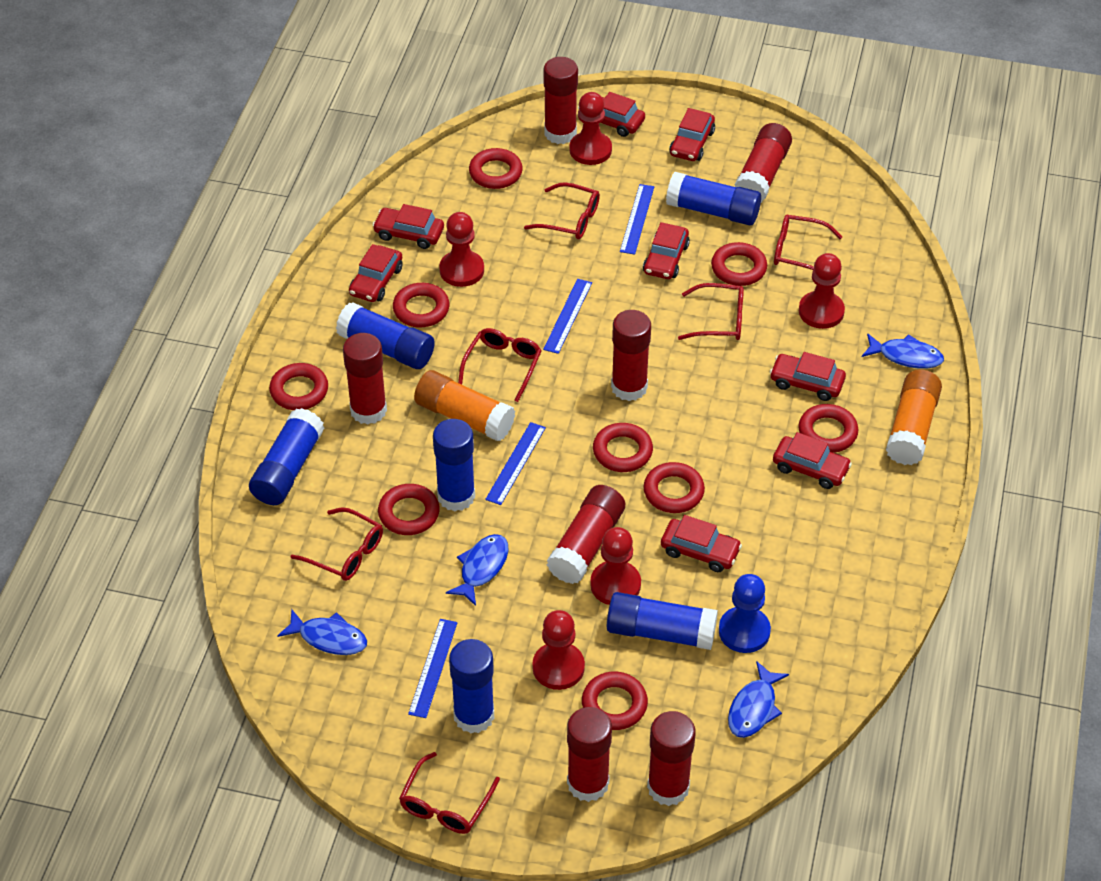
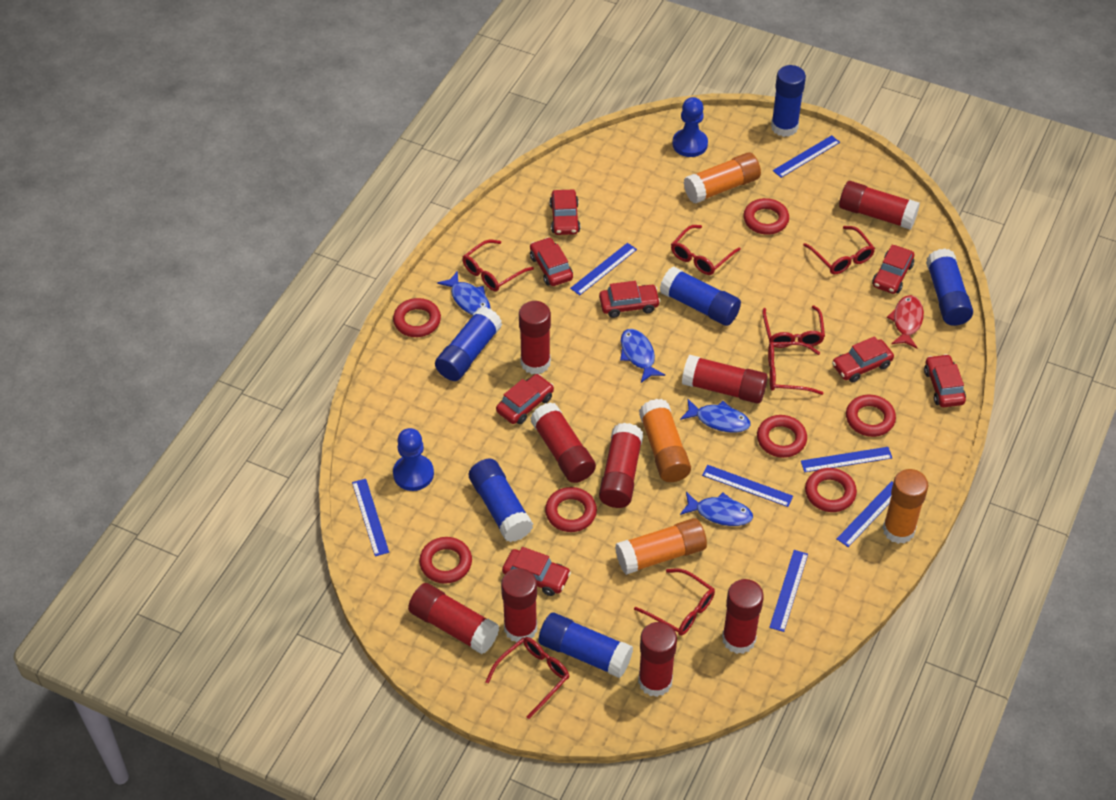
blue pawn: 1 -> 2
blue ruler: 4 -> 7
orange glue stick: 2 -> 4
red fish: 0 -> 1
red glasses: 6 -> 7
red glue stick: 7 -> 9
red pawn: 5 -> 0
red ring: 9 -> 7

